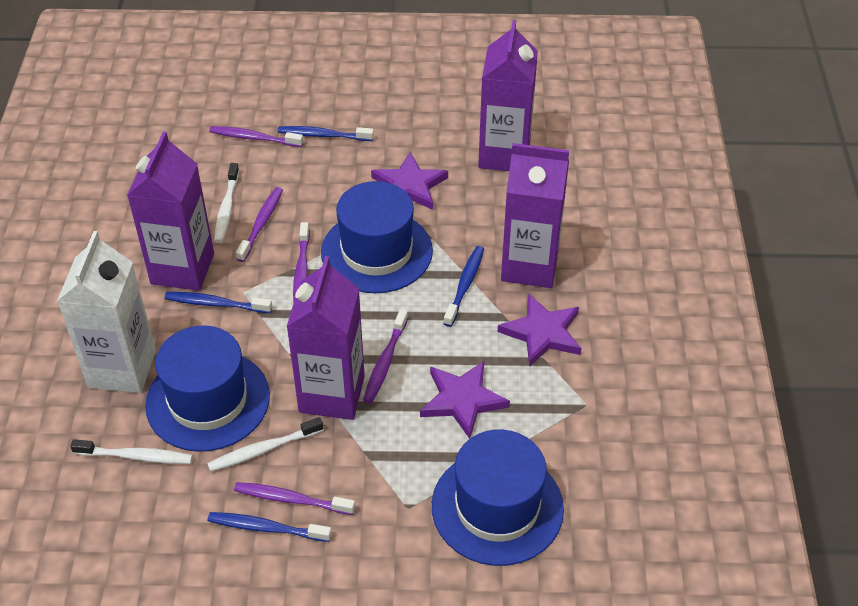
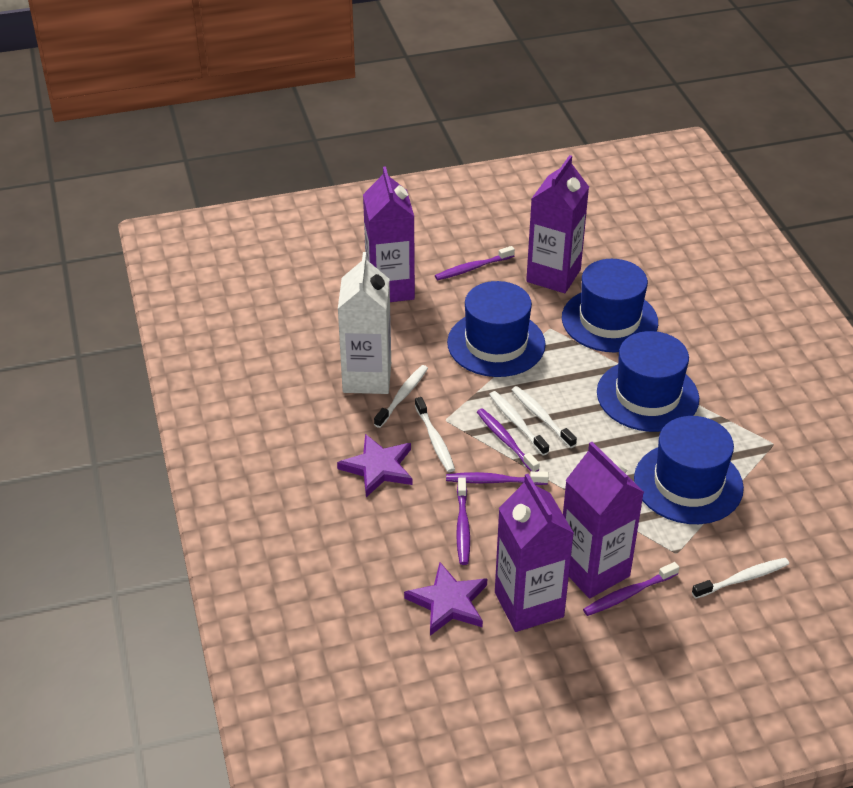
blue hat: 3 -> 4
blue toothbrush: 4 -> 0
purple star: 3 -> 2
white toothbrush: 3 -> 5

